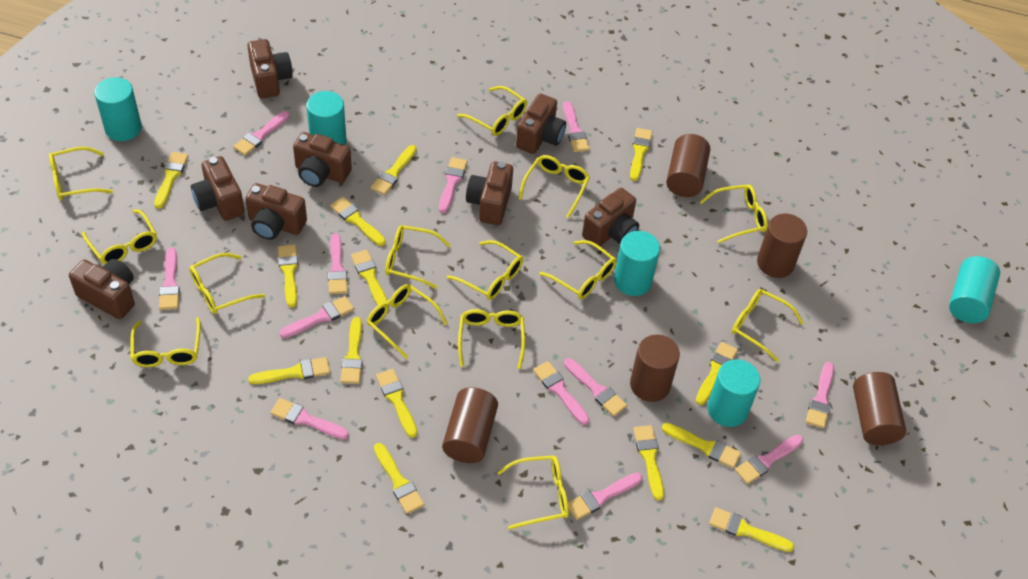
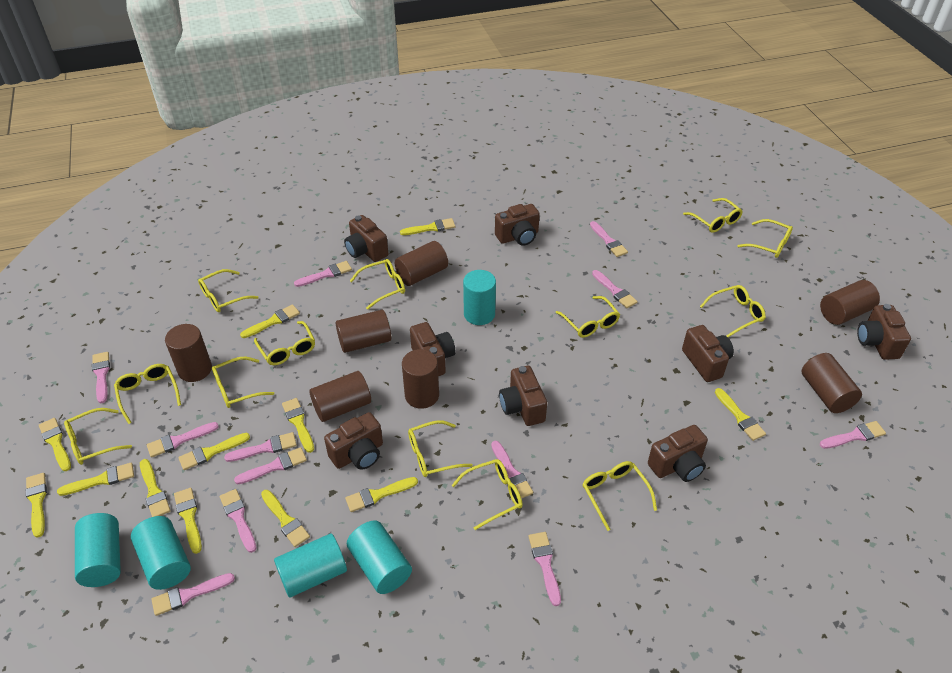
brown cylinder: 5 -> 7
yellow brush: 14 -> 12
yellow glasses: 14 -> 13

